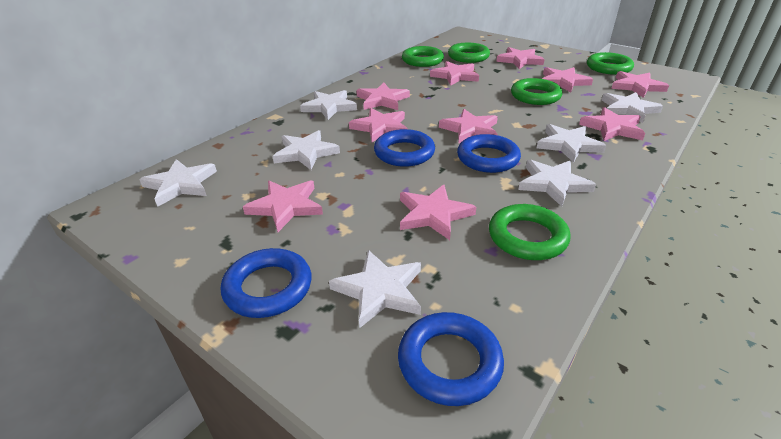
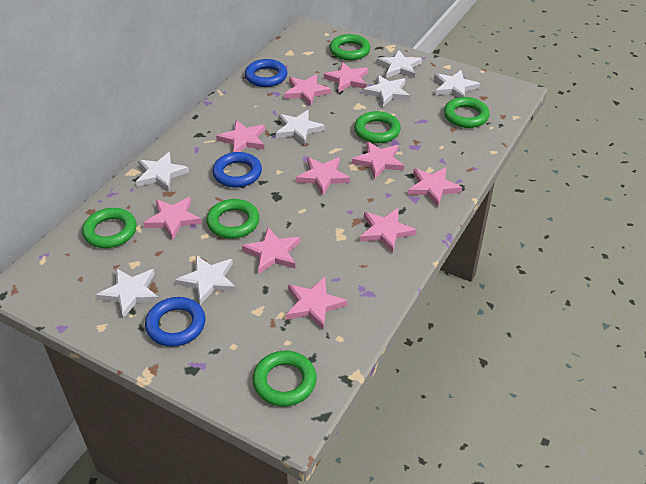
blue ring: 4 -> 3
green ring: 5 -> 6

